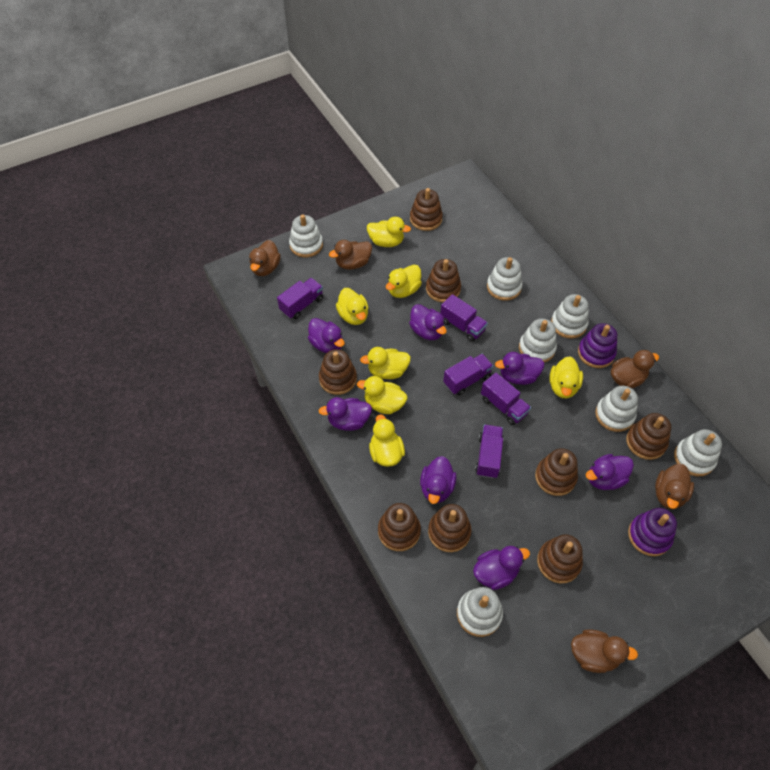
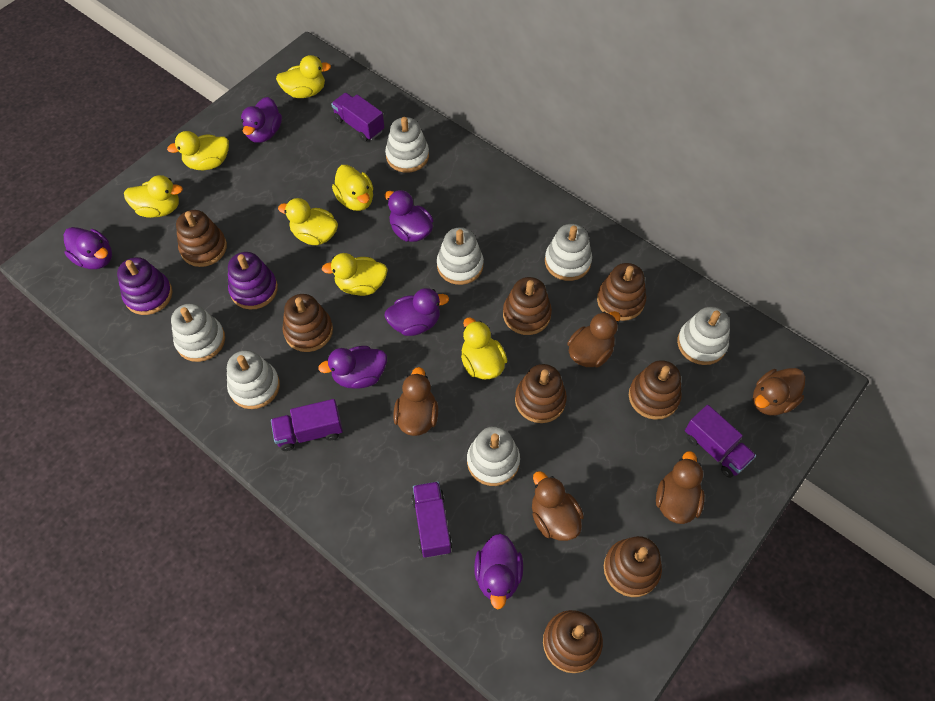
purple duck: 7 -> 6
purple truck: 5 -> 4

